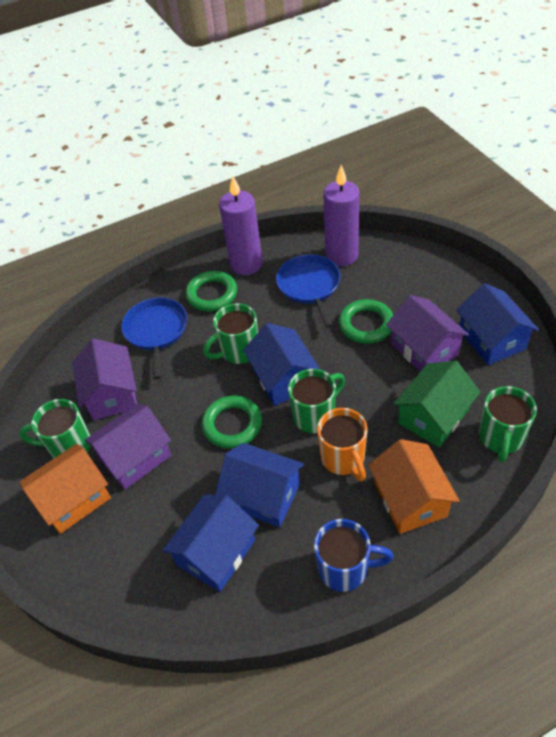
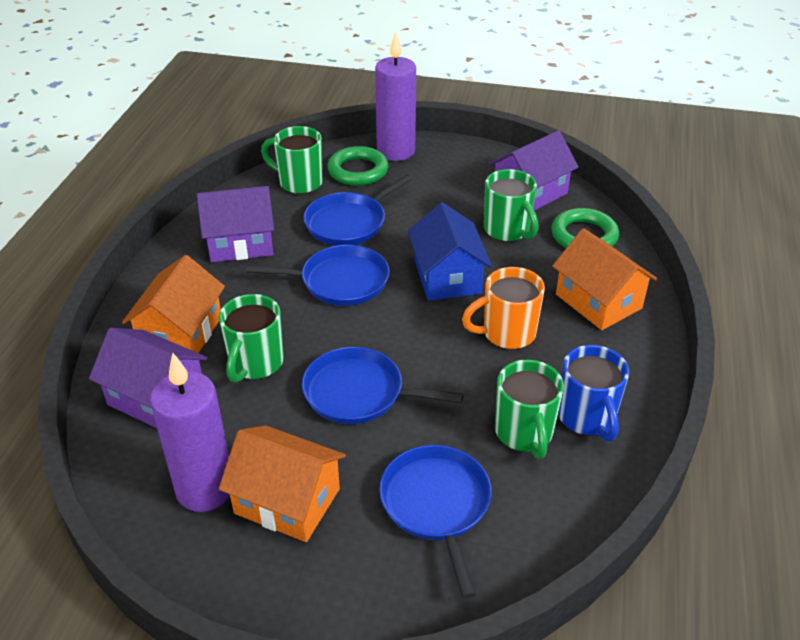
blue house: 4 -> 1
blue pan: 2 -> 4
green house: 1 -> 0
green ring: 3 -> 2
orange house: 2 -> 3

